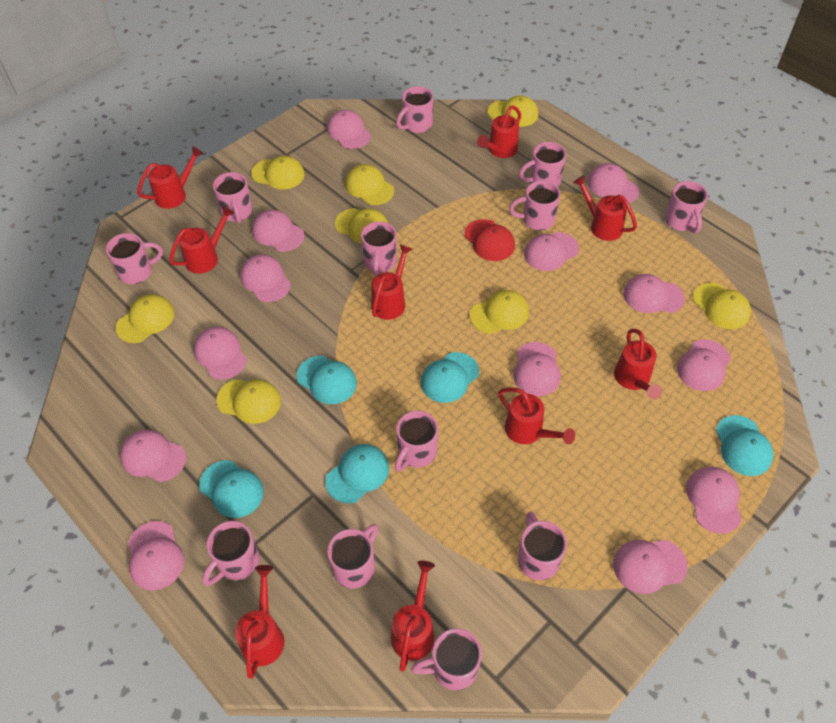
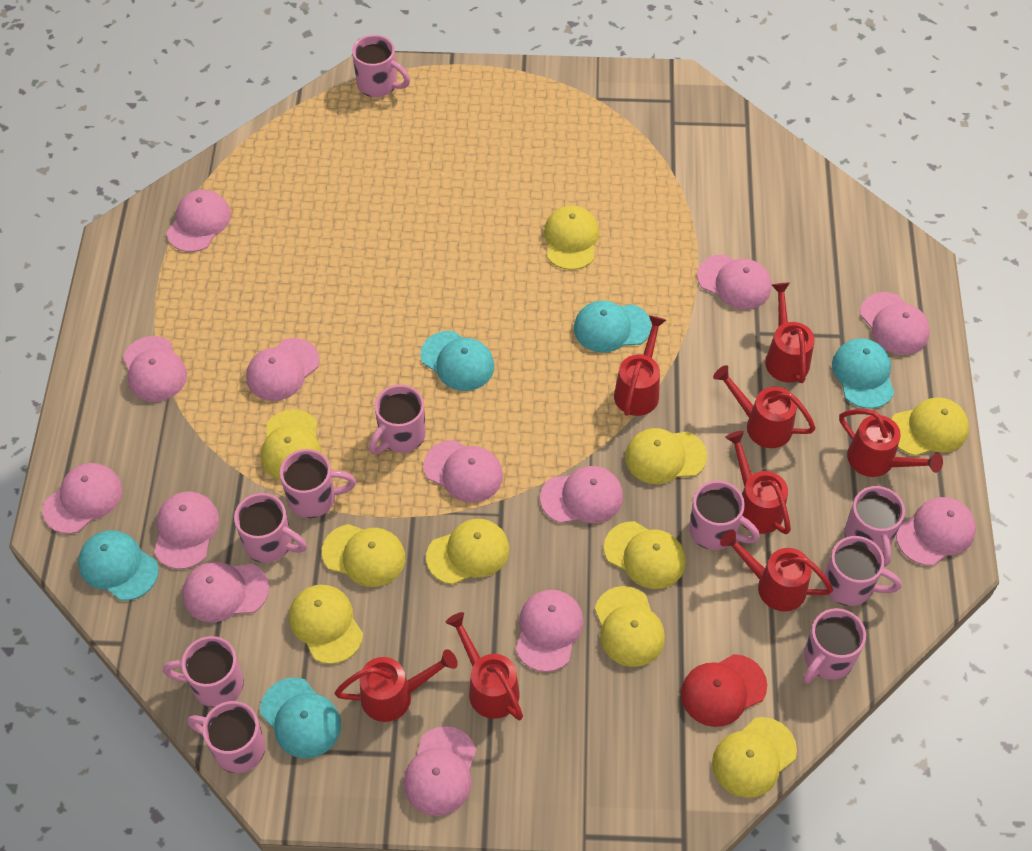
pink mug: 12 -> 10
red watering can: 9 -> 8
yellow cap: 8 -> 10

